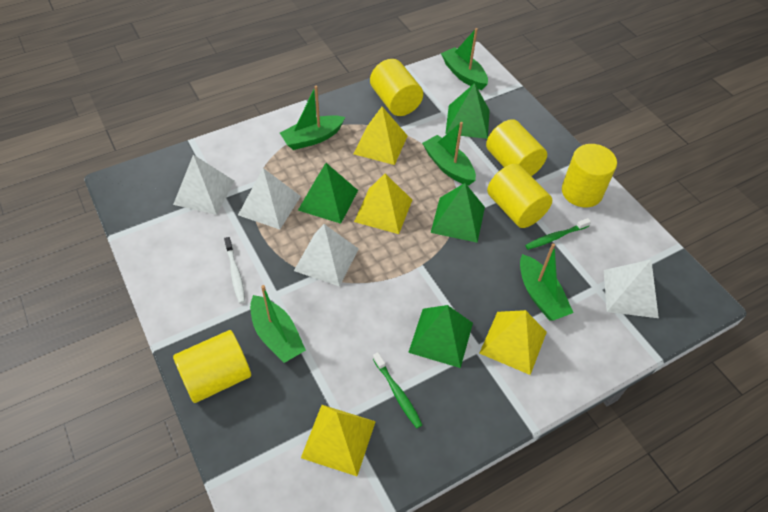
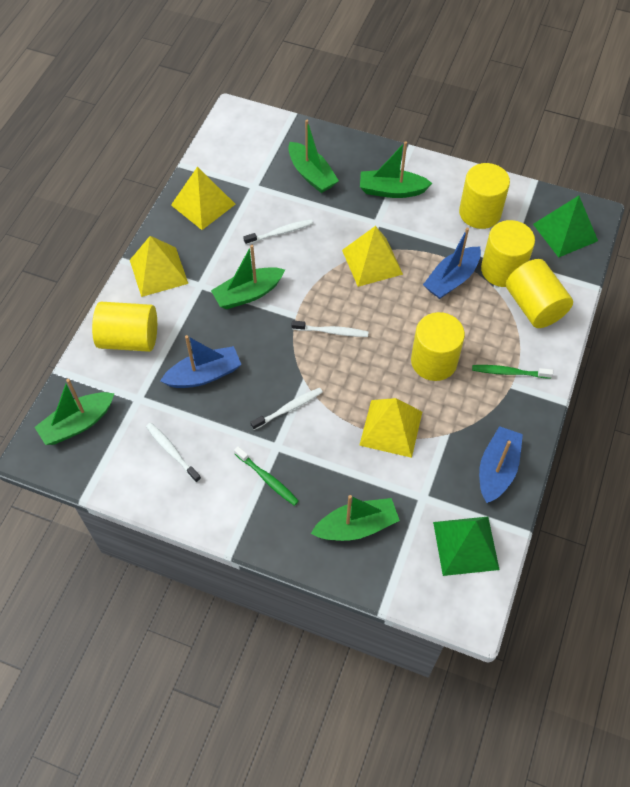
blue boat: 0 -> 3
green pyramid: 4 -> 2
white pyramid: 4 -> 0
white toothbrush: 1 -> 4

